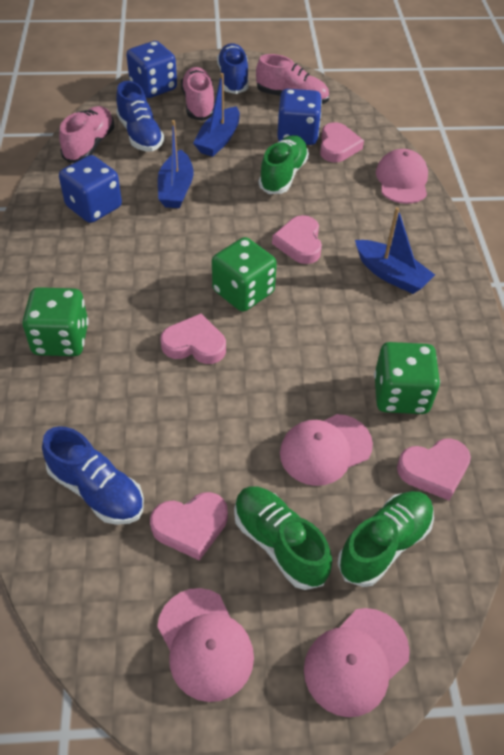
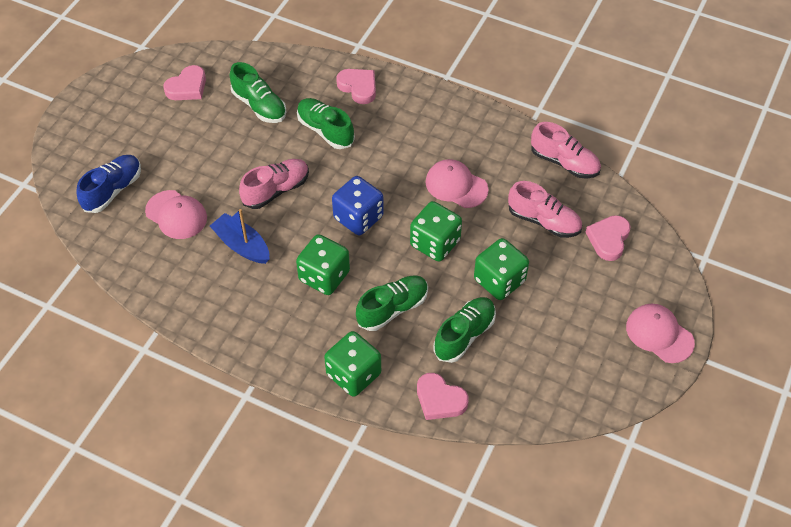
blue boat: 3 -> 1
blue dice: 3 -> 1
blue shoe: 3 -> 1
green dice: 3 -> 4
green shoe: 3 -> 4
pink cap: 4 -> 3
pink heart: 5 -> 4

